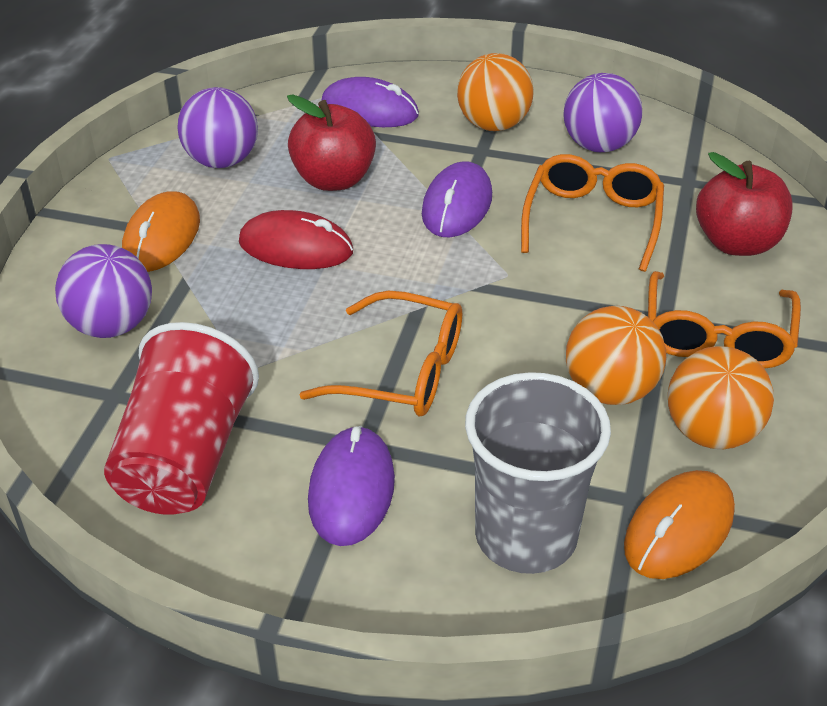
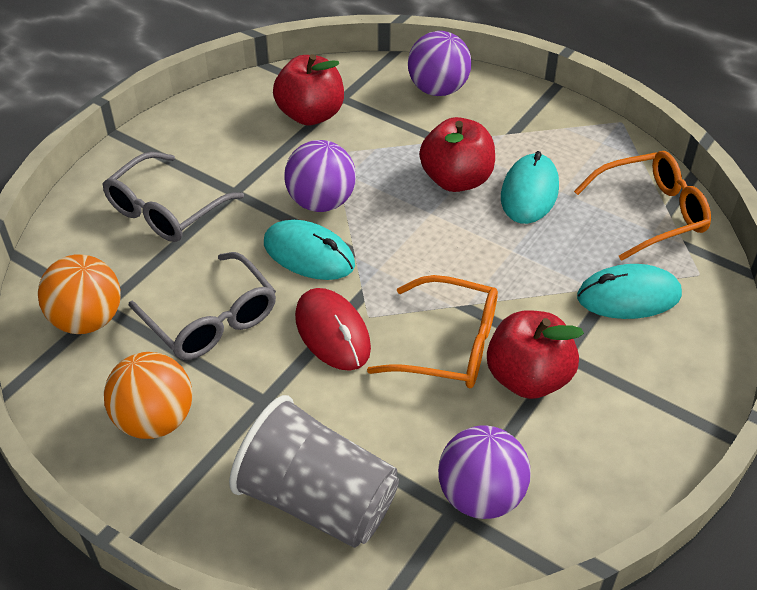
grey glasses: 0 -> 2
orange ball: 3 -> 2
orange glasses: 3 -> 2
orange mouse: 2 -> 0
purple mouse: 3 -> 0
red apple: 2 -> 3
red cup: 1 -> 0
turquoise mouse: 0 -> 3

